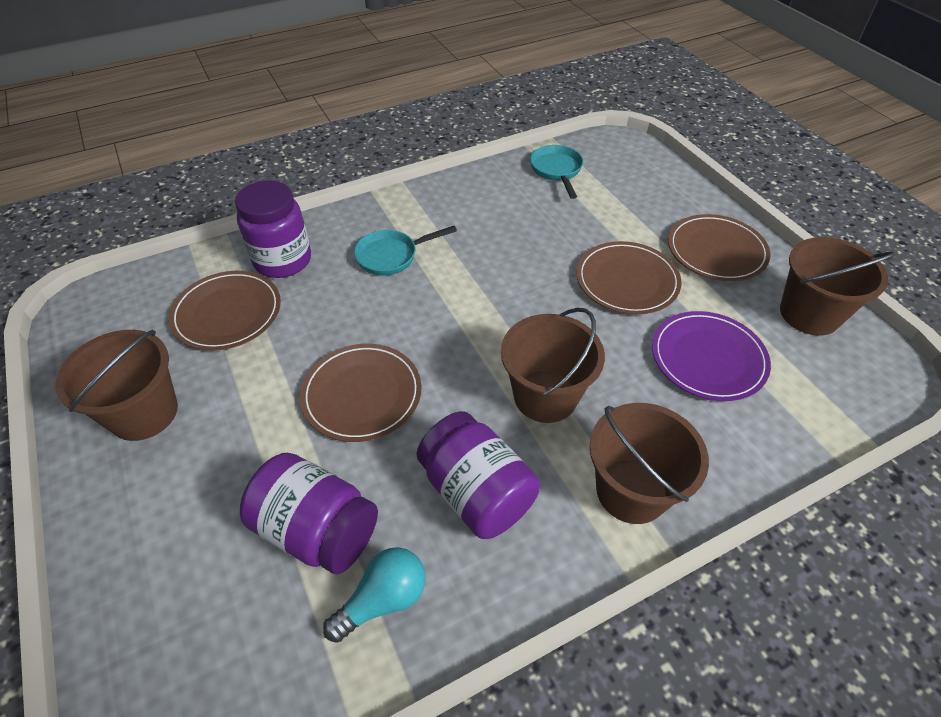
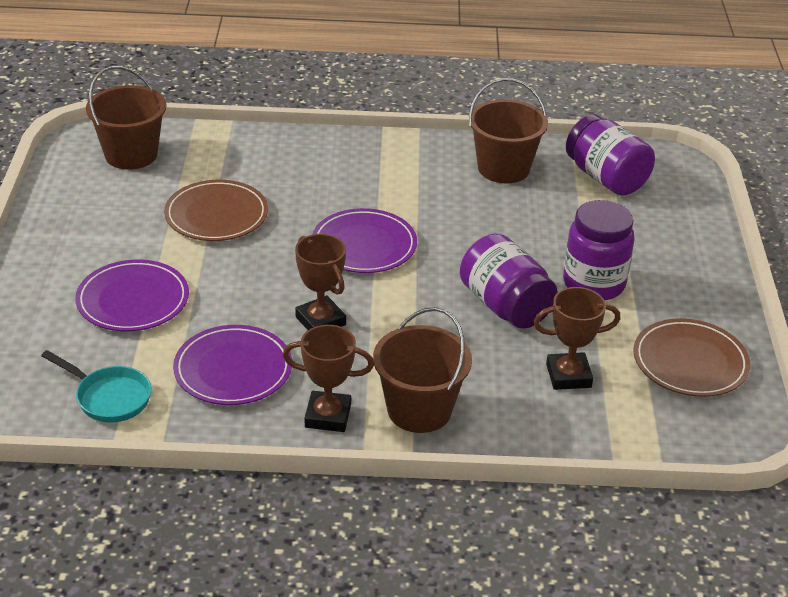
brown bucket: 4 -> 3
brown plate: 4 -> 2
brown trophy: 0 -> 3
purple plate: 1 -> 3
turquoise light bulb: 1 -> 0
turquoise pan: 2 -> 1

